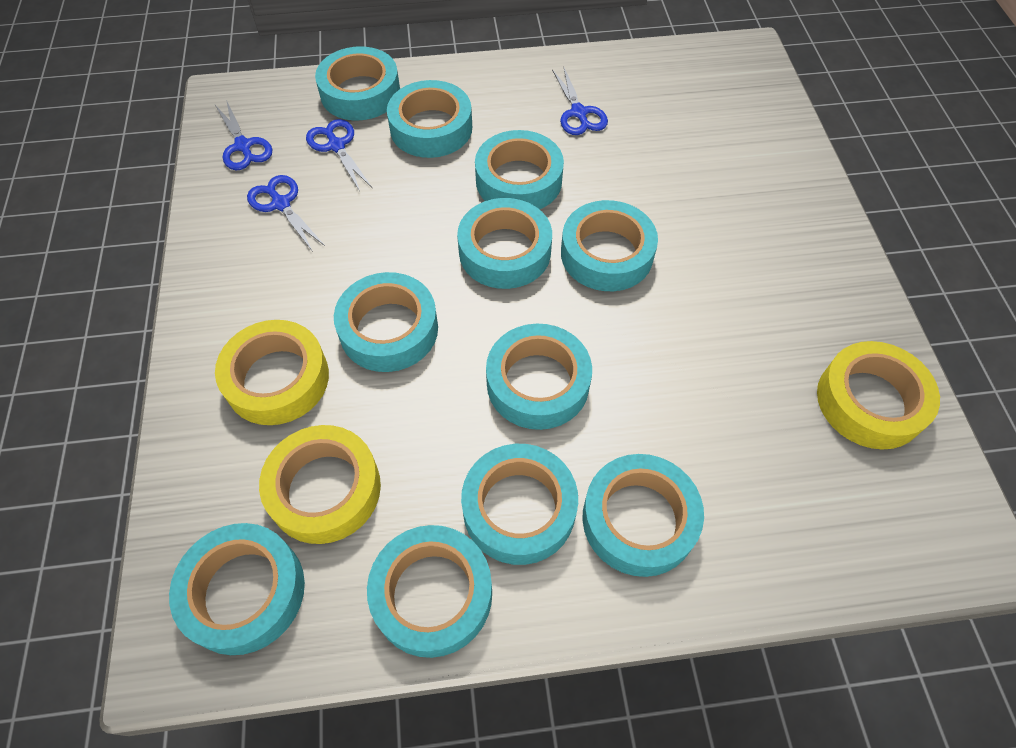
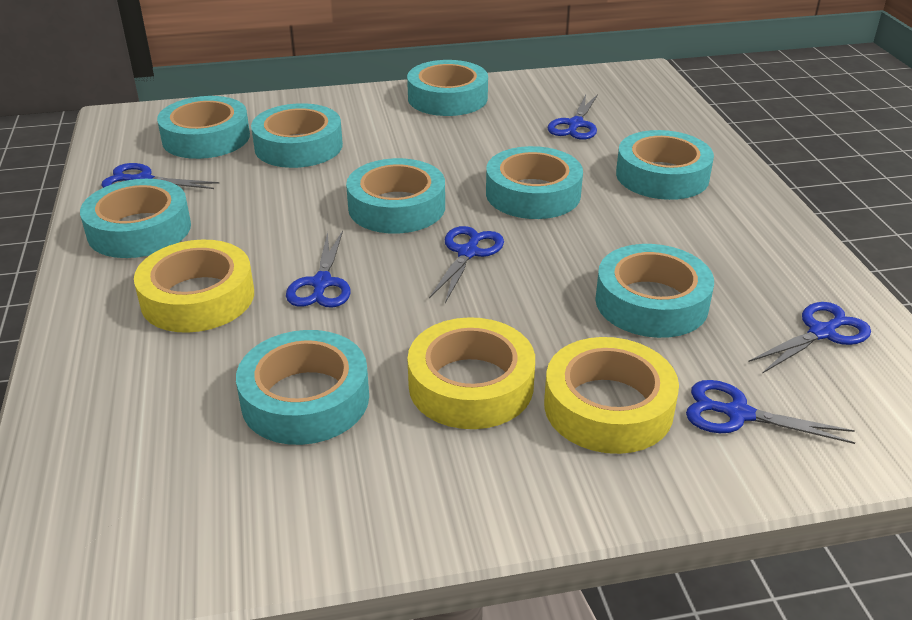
blue scissors: 4 -> 6
turquoise tape: 11 -> 9

